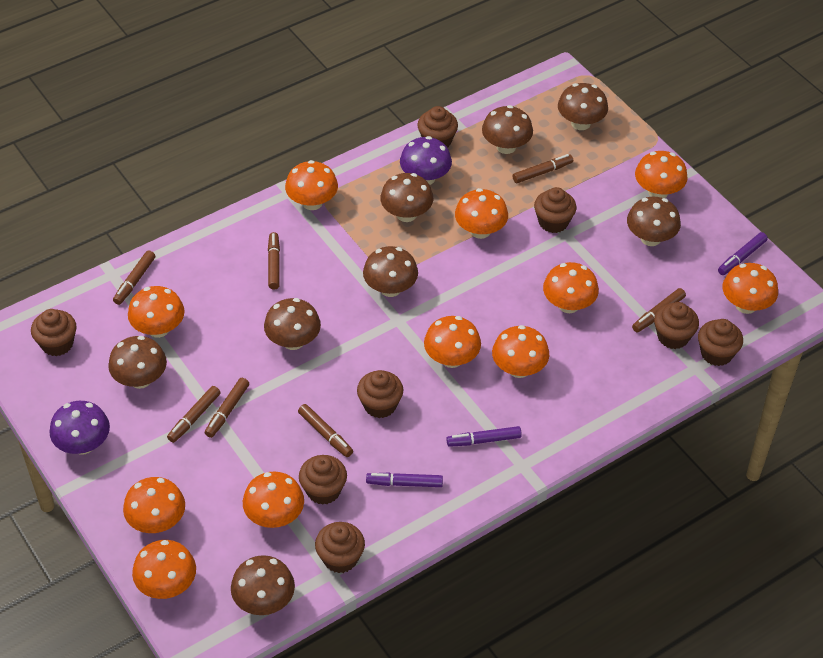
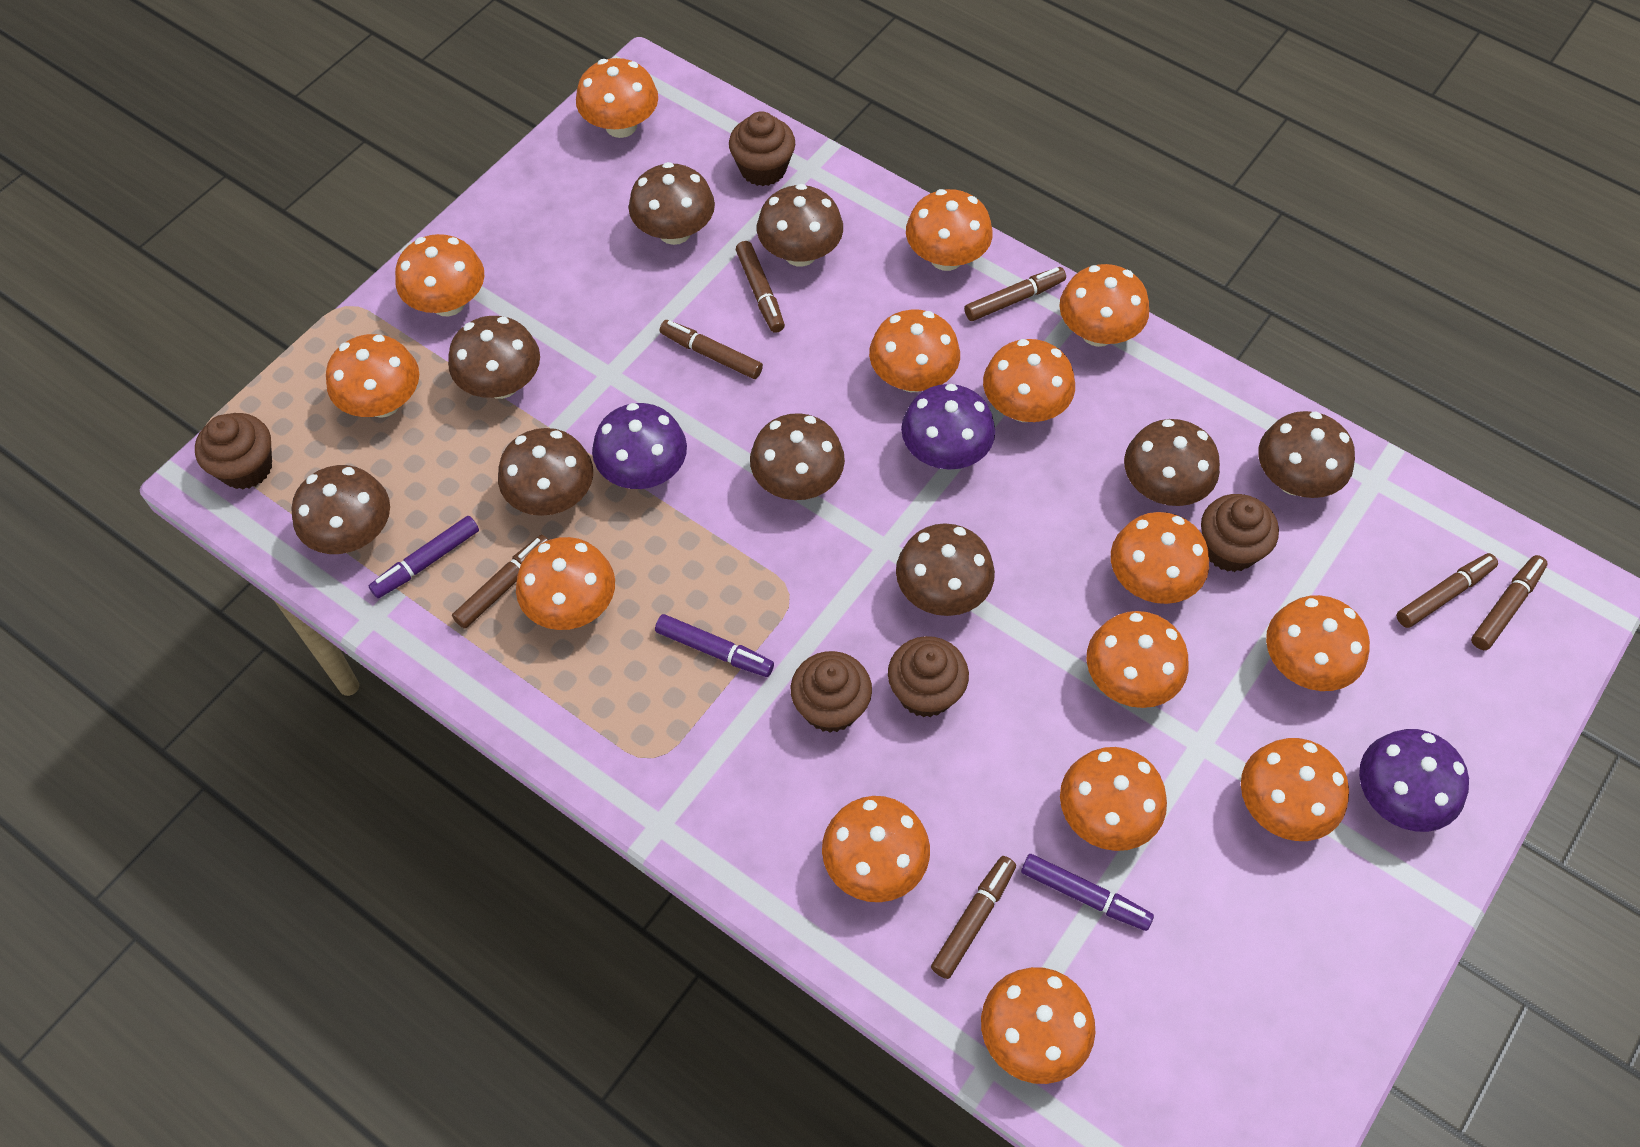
brown cupcake: 8 -> 5
brown mushroom: 8 -> 9
orange mushroom: 11 -> 15
purple mushroom: 2 -> 3

